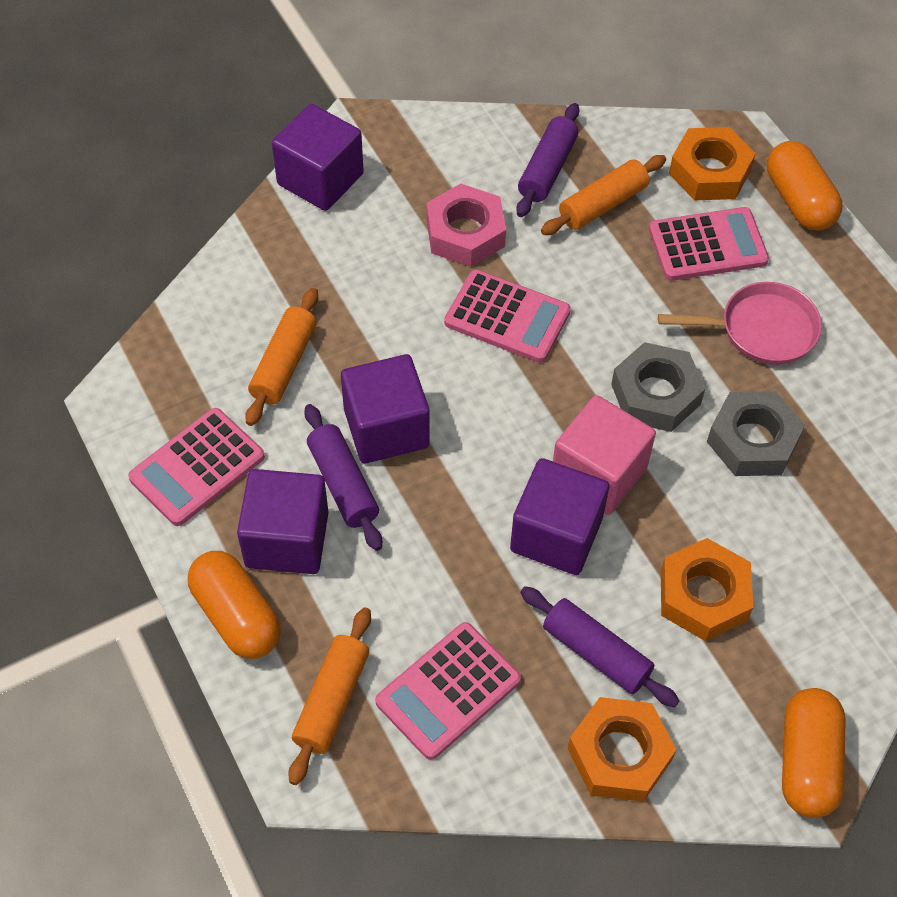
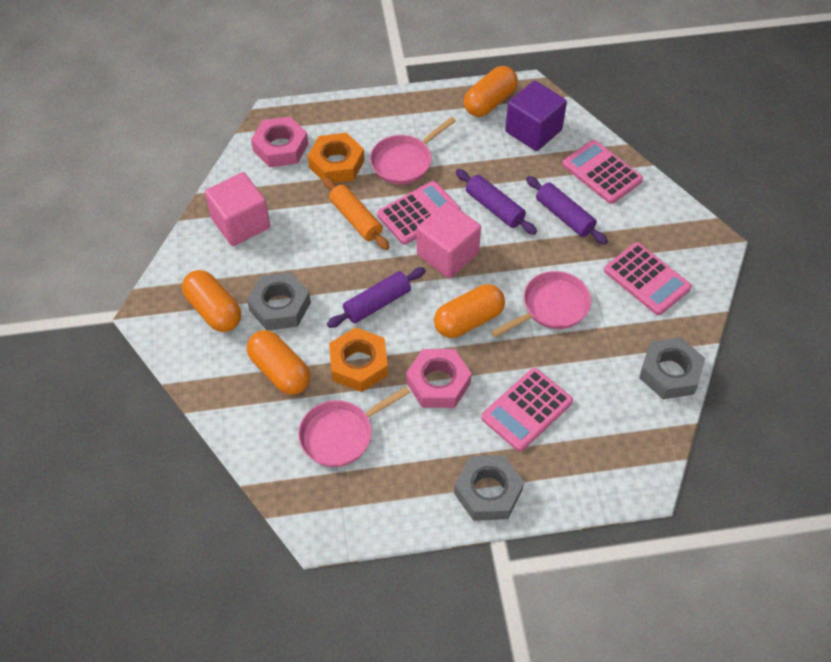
grey nut: 2 -> 3
orange capsule: 3 -> 4
orange nut: 3 -> 2
orange rolling pin: 3 -> 1
pink cube: 1 -> 2
pink nut: 1 -> 2
pink pan: 1 -> 3
purple cube: 4 -> 1

